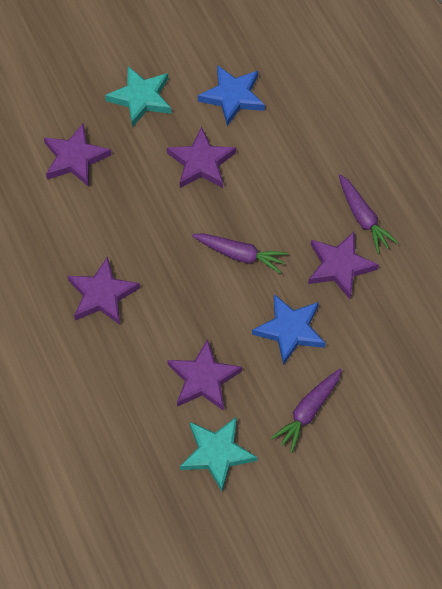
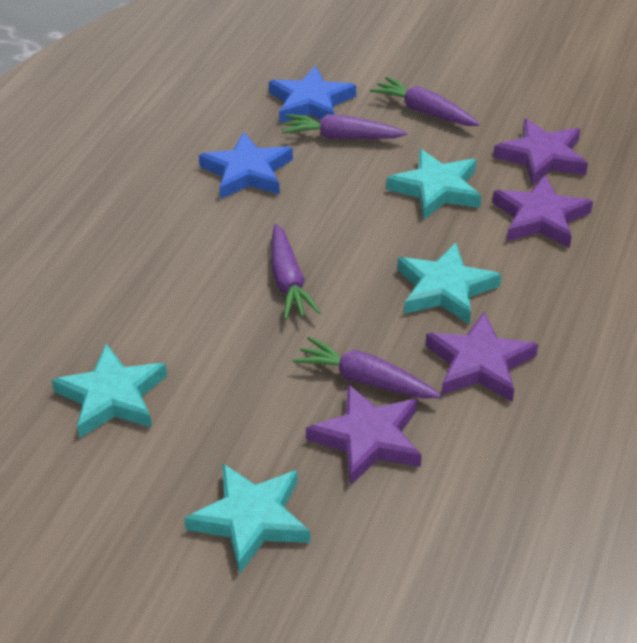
purple carrot: 3 -> 4
purple star: 5 -> 4
turquoise star: 2 -> 4

